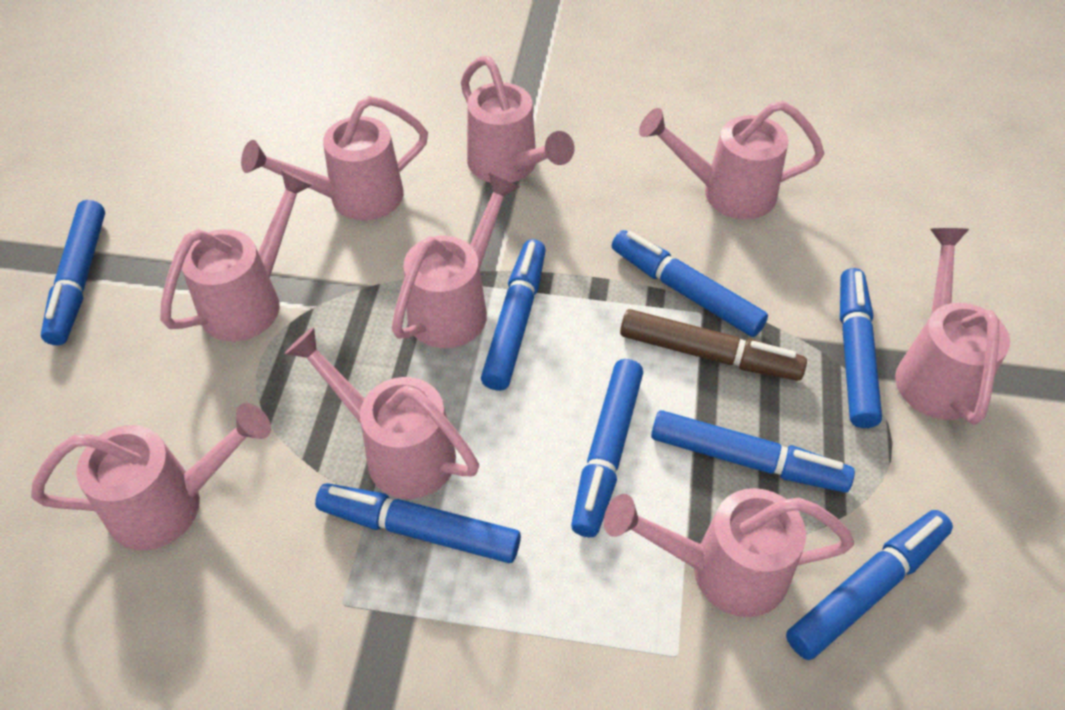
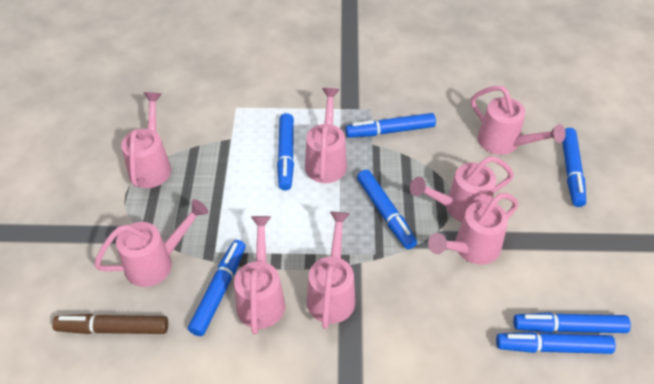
blue marker: 8 -> 7
pink watering can: 9 -> 8

